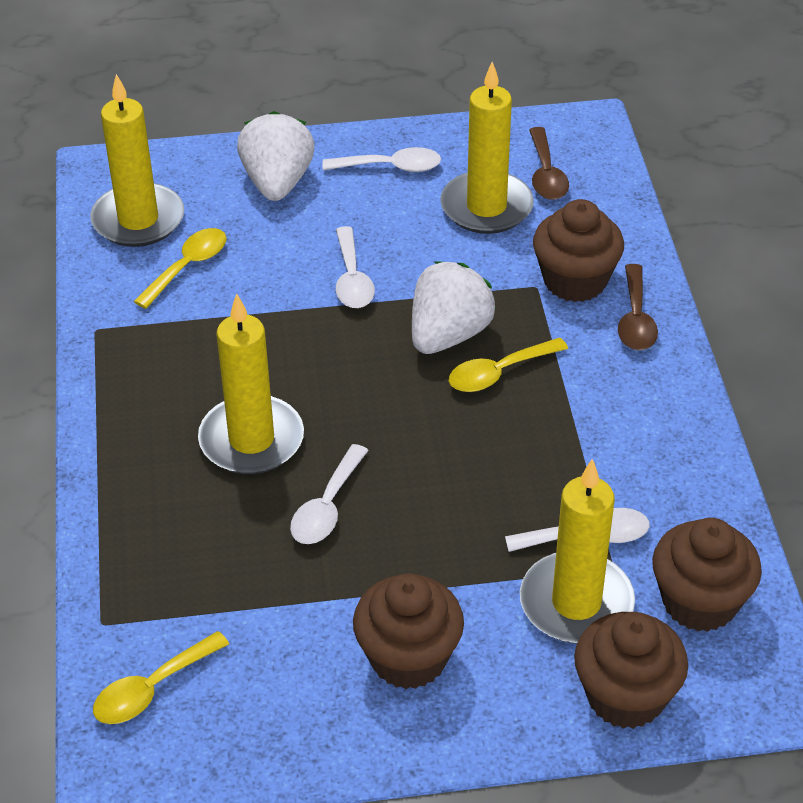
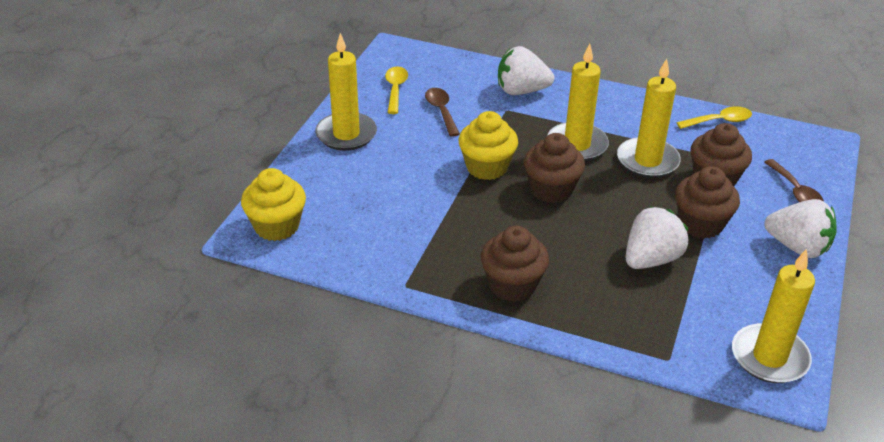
white spoon: 4 -> 0
white strawberry: 2 -> 3
yellow cupcake: 0 -> 2
yellow spoon: 3 -> 2

